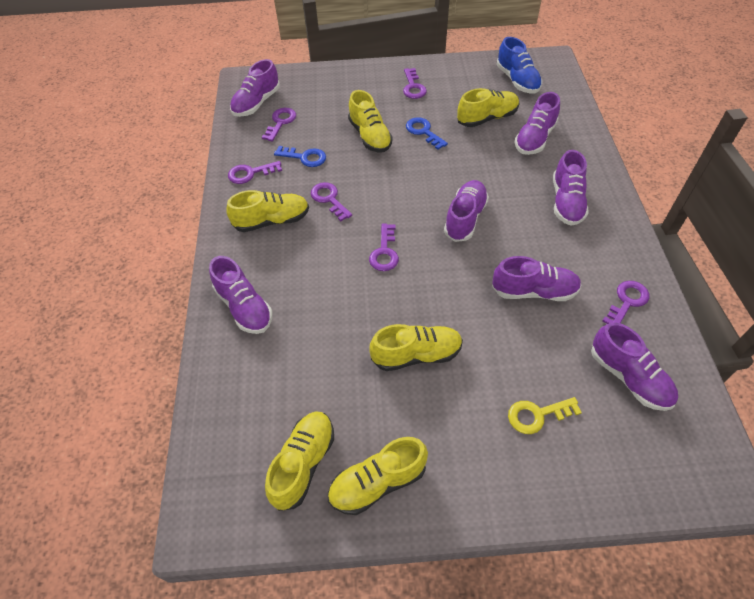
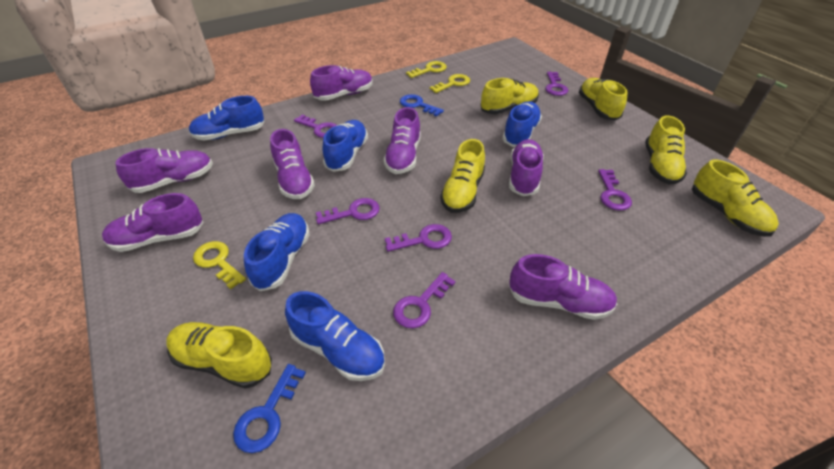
blue shoe: 1 -> 5
yellow key: 1 -> 3

